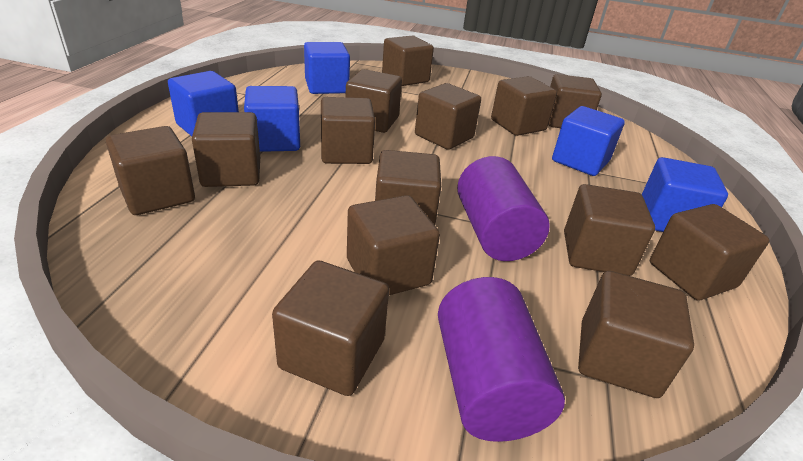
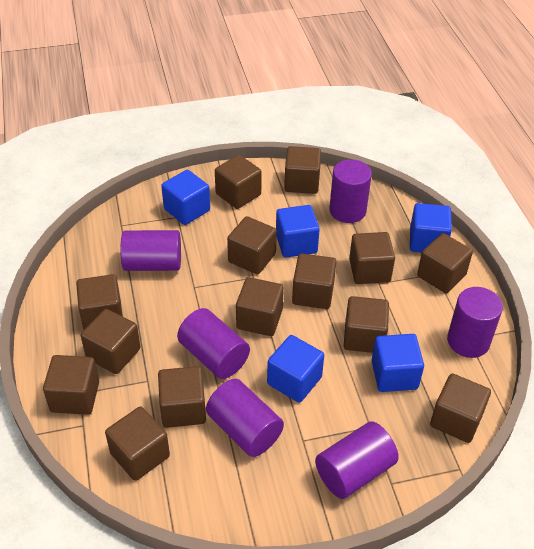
purple cylinder: 2 -> 6

